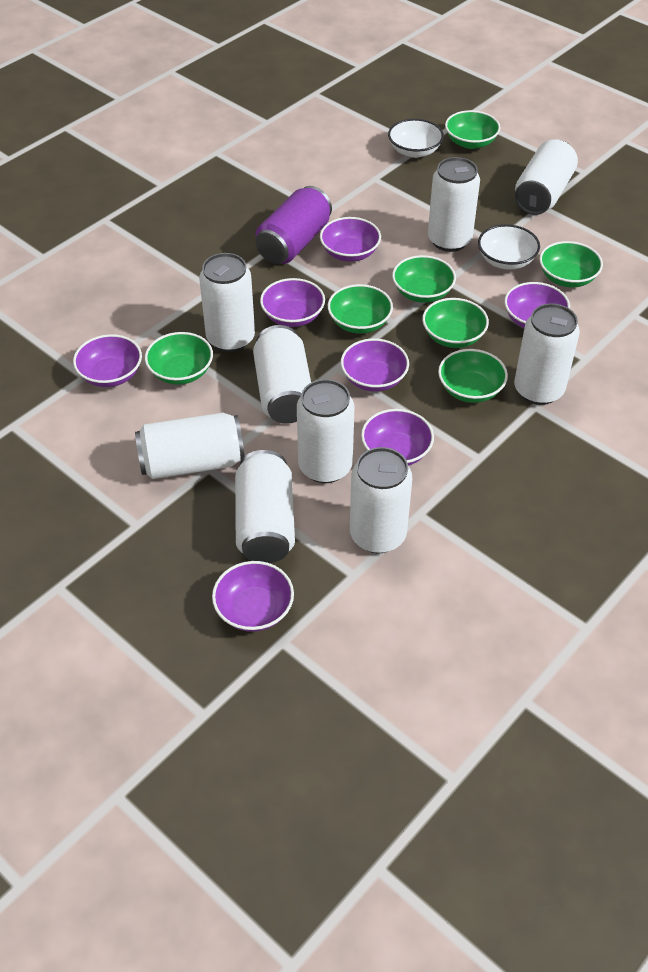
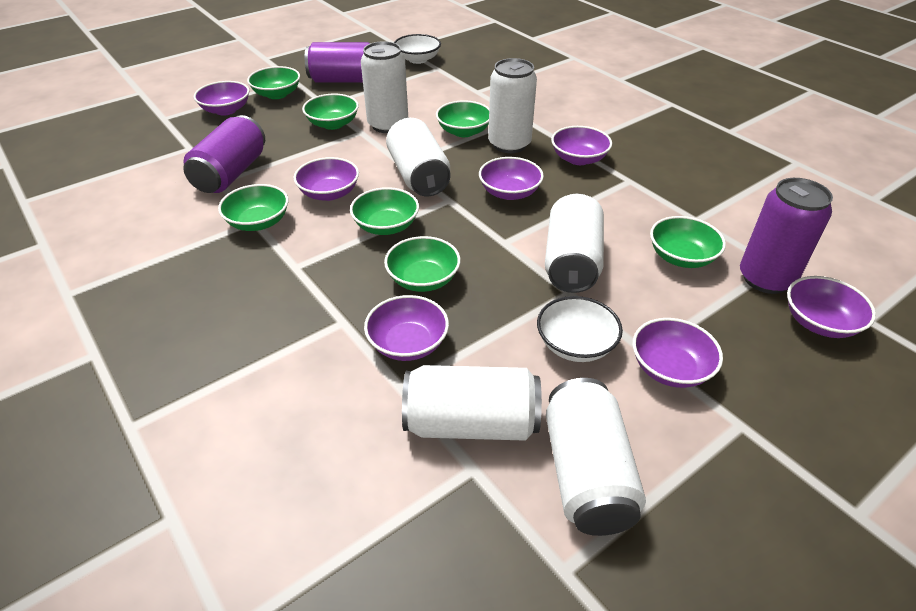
purple can: 1 -> 3
white can: 9 -> 6

